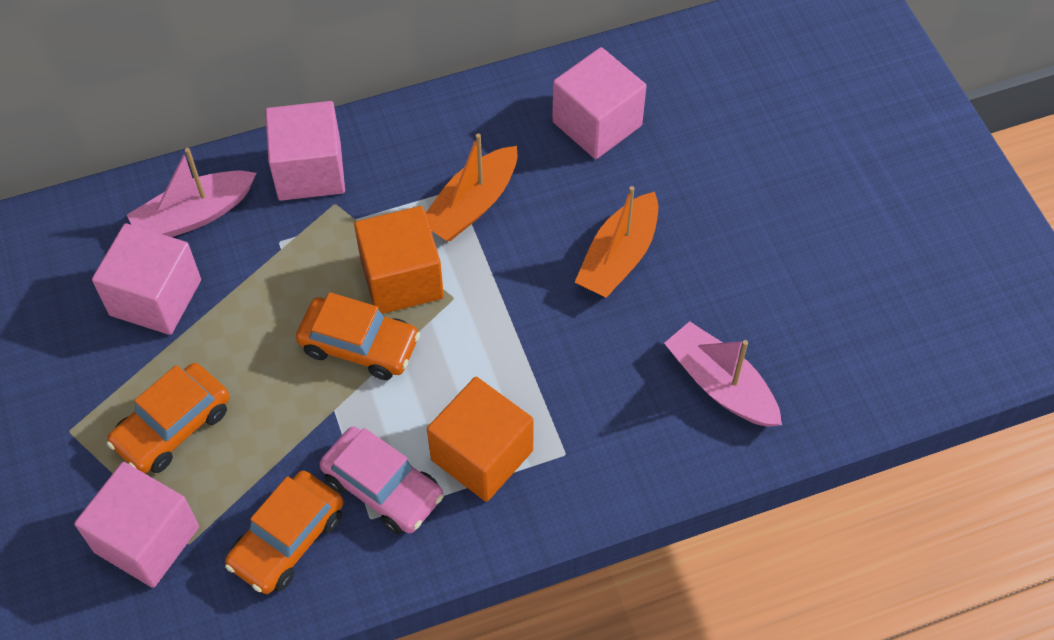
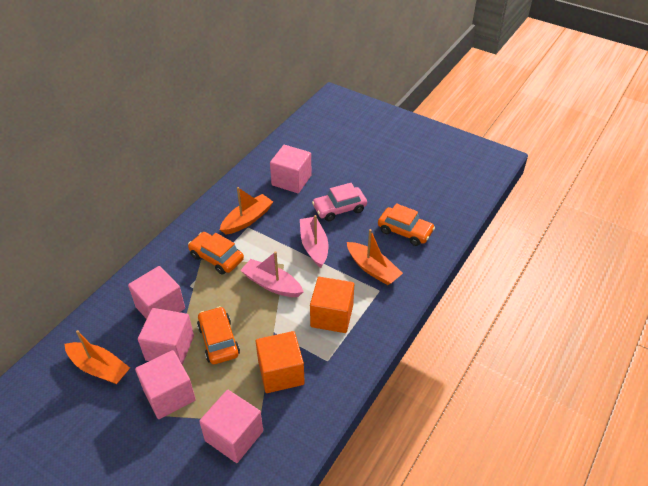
orange boat: 2 -> 3
pink cube: 4 -> 5

